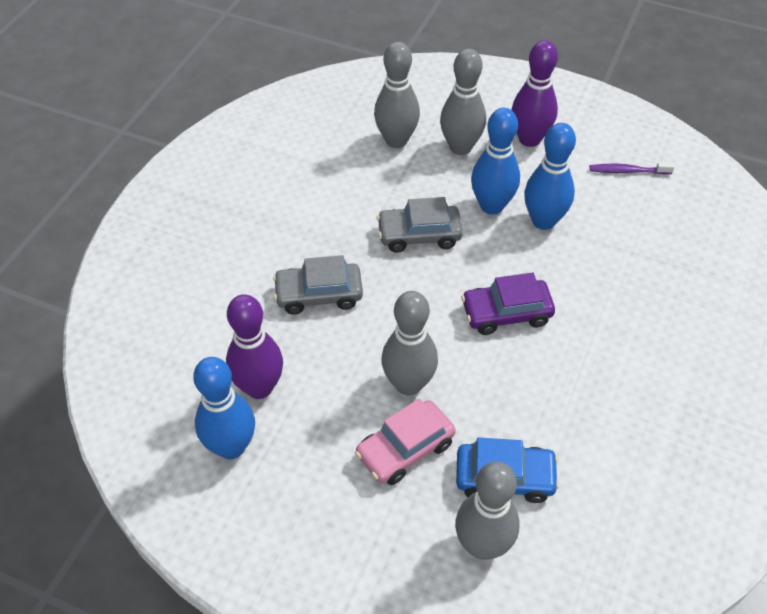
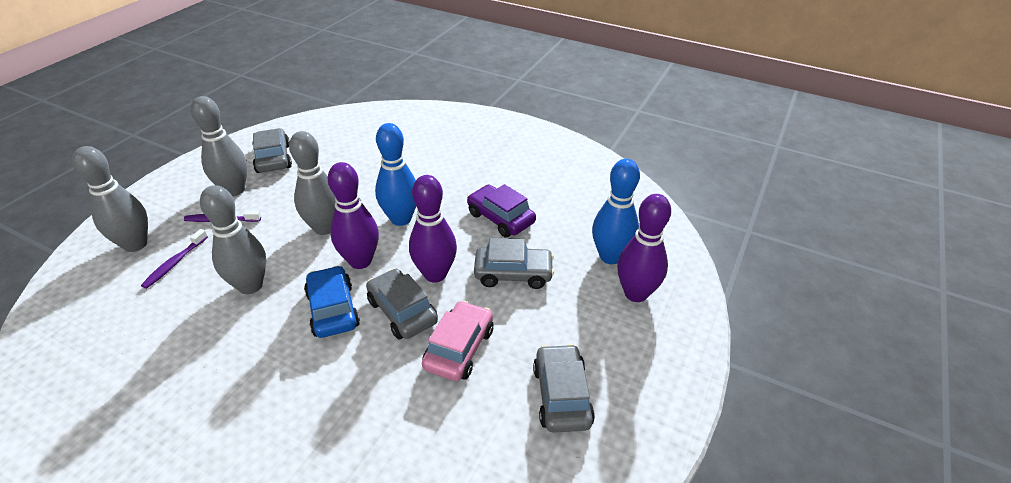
blue bowling pin: 3 -> 2
grey car: 2 -> 4
purple bowling pin: 2 -> 3
purple toothbrush: 1 -> 2

